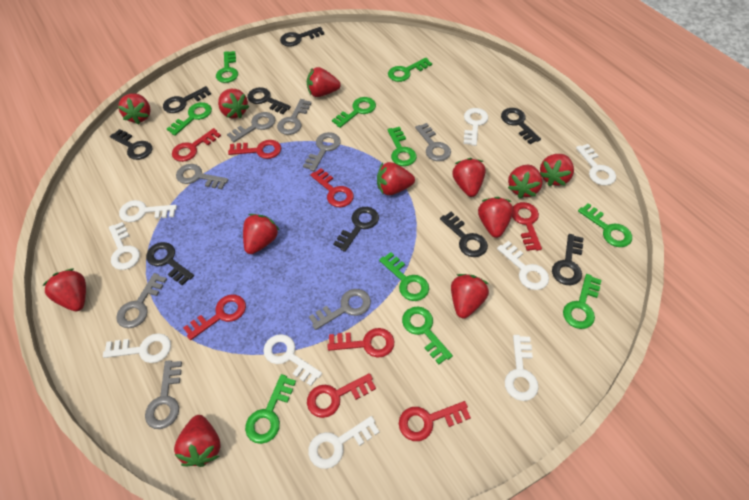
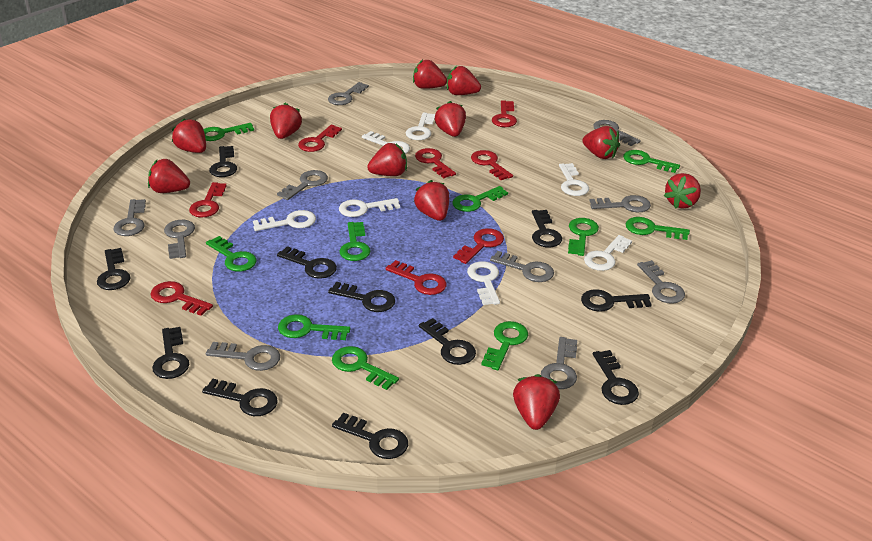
black key: 9 -> 11
grey key: 8 -> 10
red strawberry: 12 -> 11
white key: 9 -> 7

